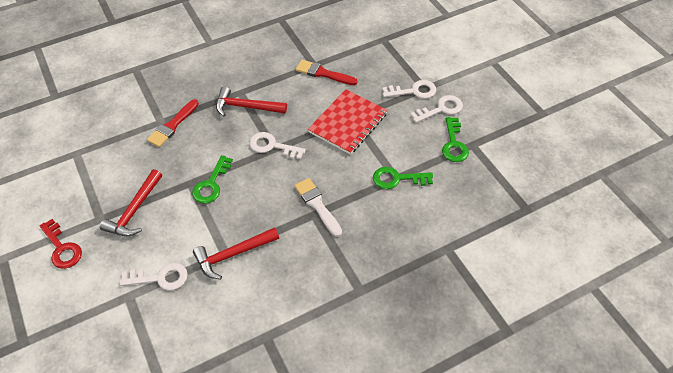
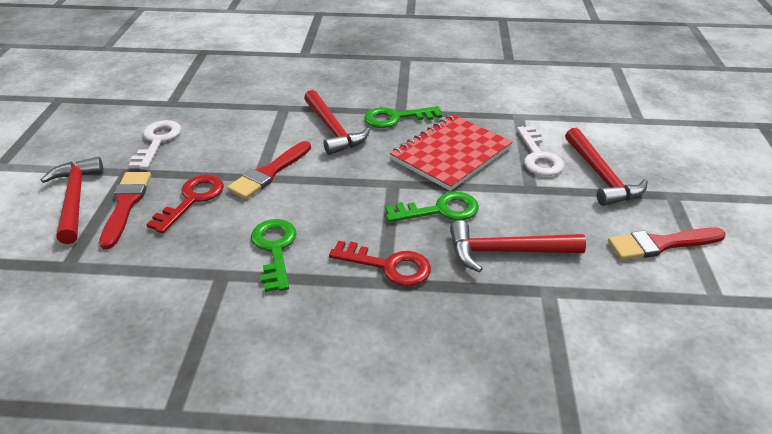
red brush: 2 -> 3
red hammer: 3 -> 4
red key: 1 -> 2
white brush: 1 -> 0
white key: 4 -> 2

